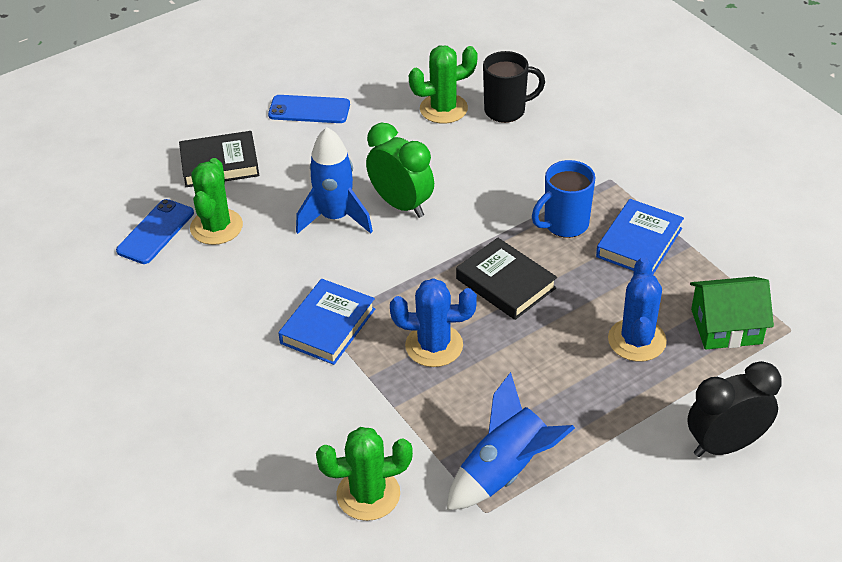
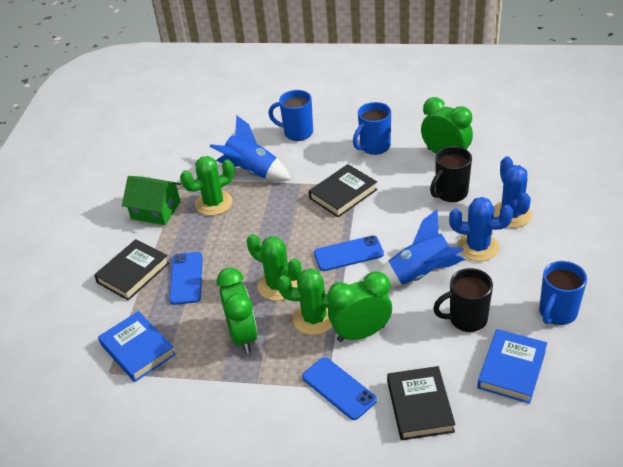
black book: 2 -> 3
black clock: 1 -> 0
black mug: 1 -> 2
blue mug: 1 -> 3
blue phone: 2 -> 3
green clock: 1 -> 3

